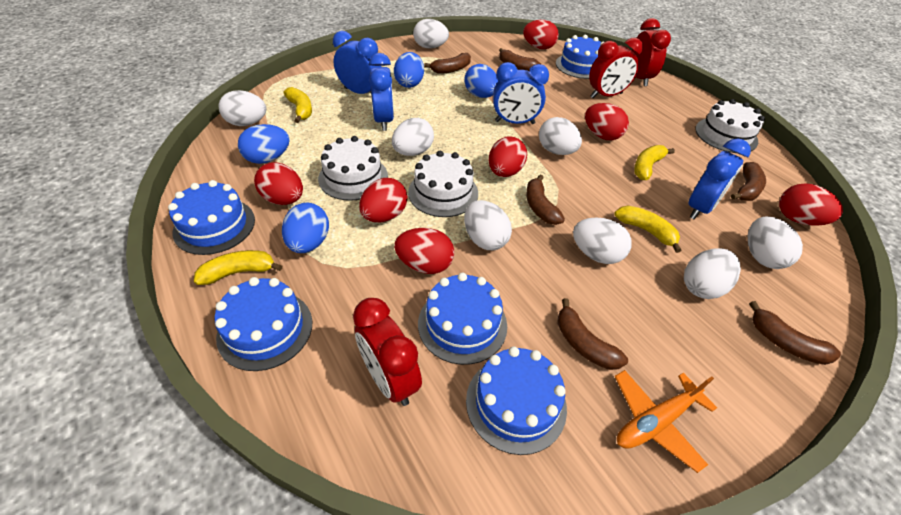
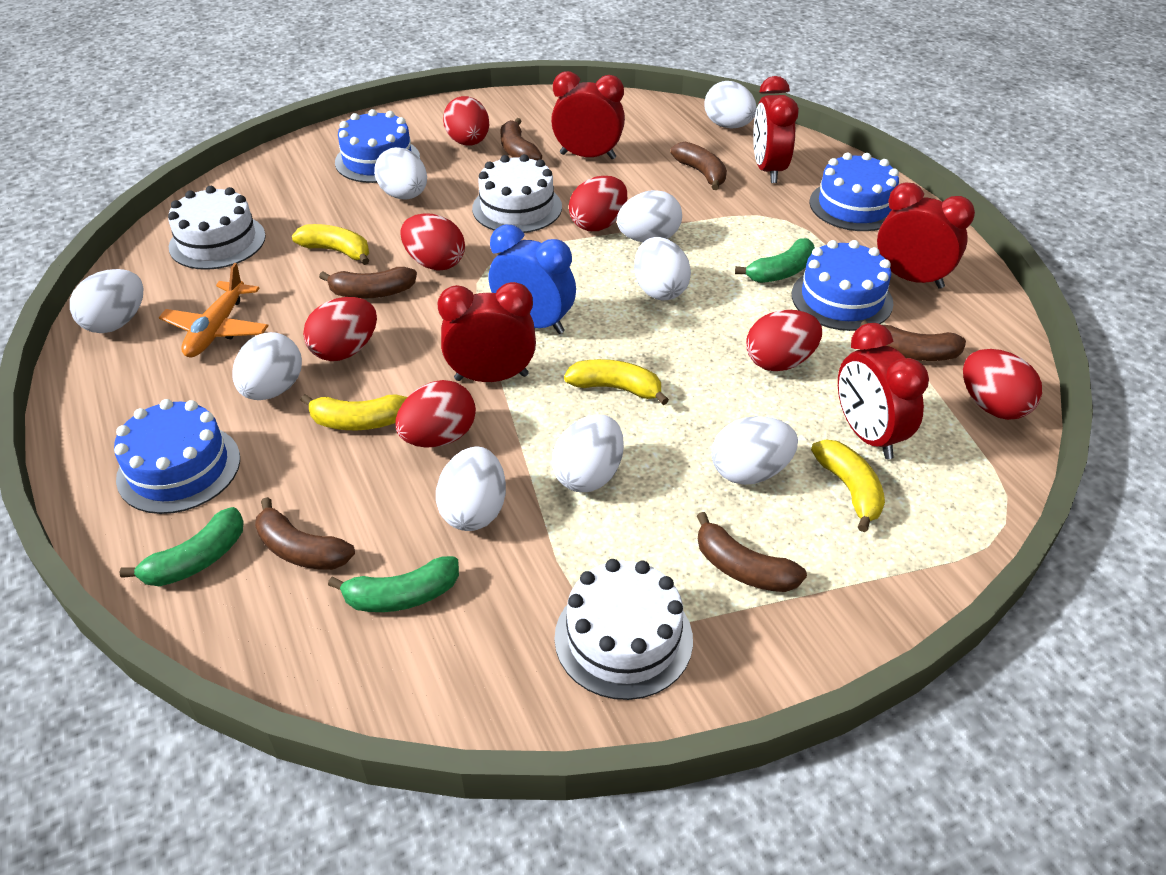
blue cake: 5 -> 4
blue clock: 4 -> 1
blue egg: 4 -> 0
green banana: 0 -> 3
red clock: 3 -> 5
white egg: 8 -> 9

